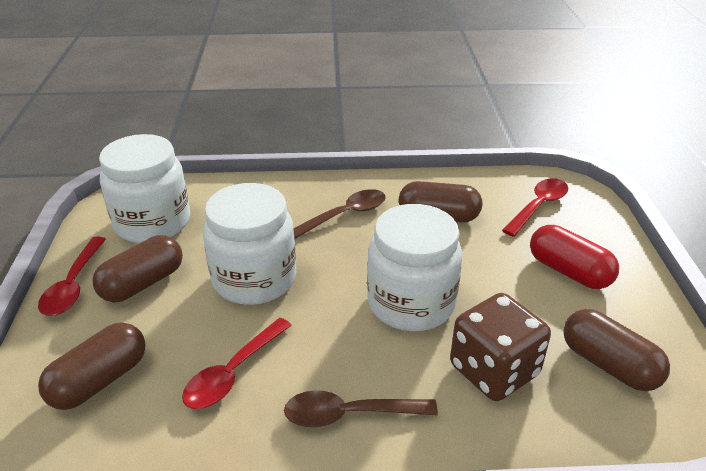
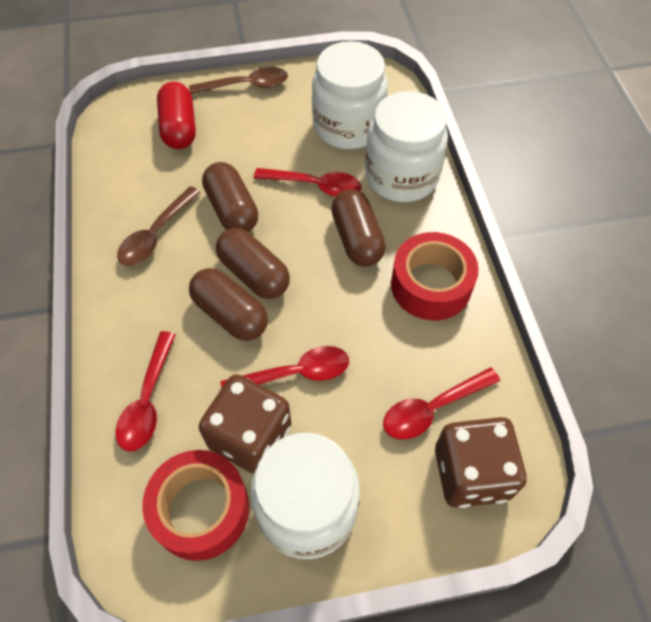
brown dice: 1 -> 2
red spoon: 3 -> 4
red tape: 0 -> 2

